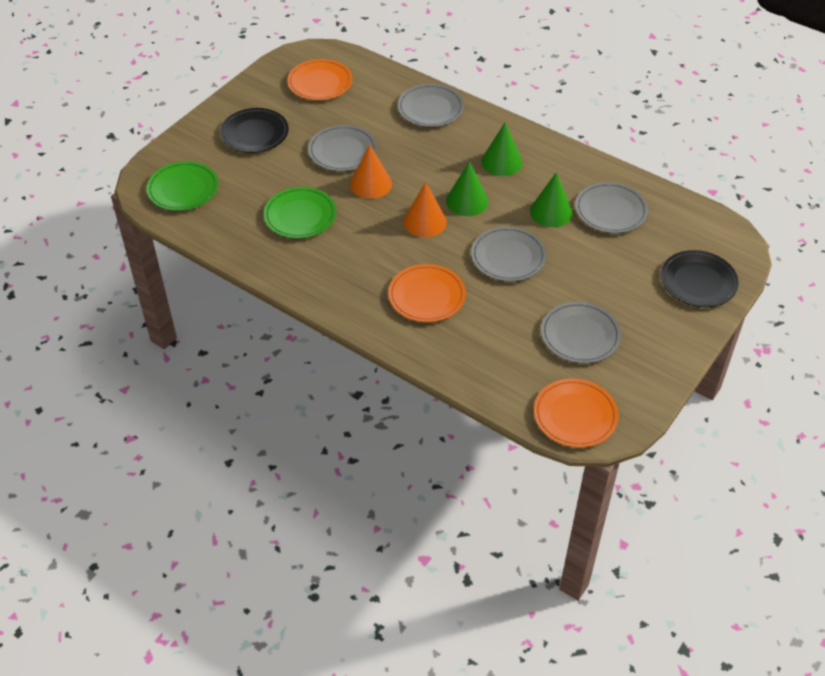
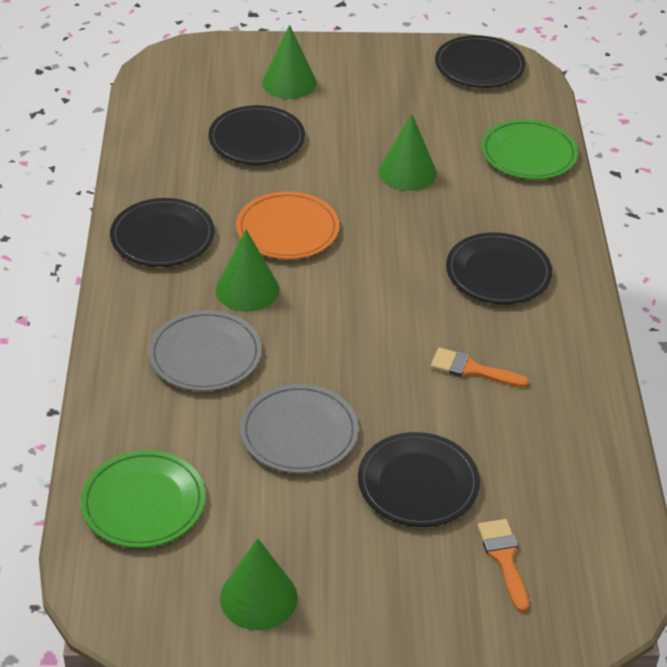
black plate: 2 -> 5
green cone: 3 -> 4
grey plate: 5 -> 2
orange brush: 0 -> 2
orange cone: 2 -> 0
orange plate: 3 -> 1

